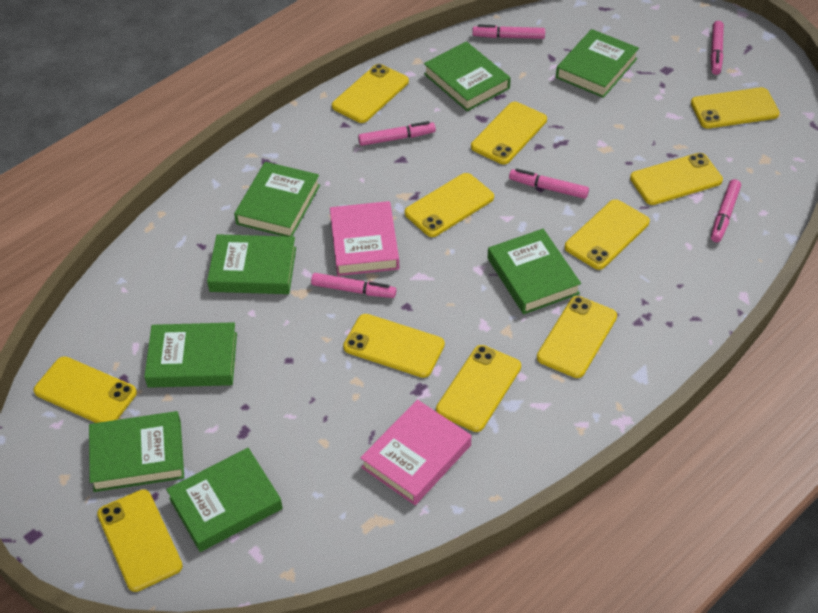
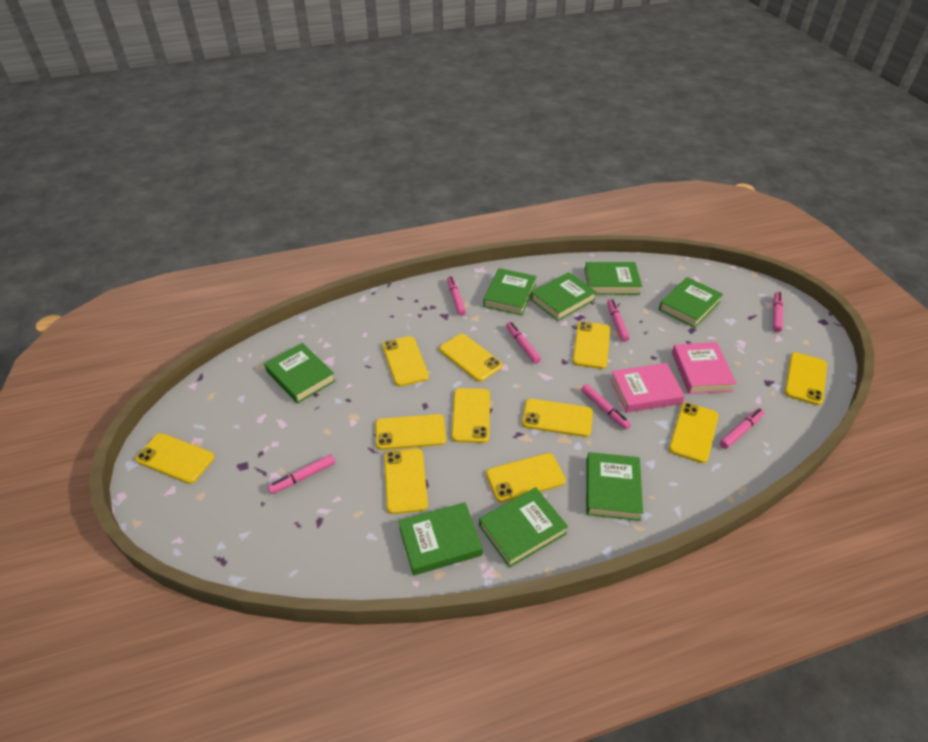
pink marker: 6 -> 7

